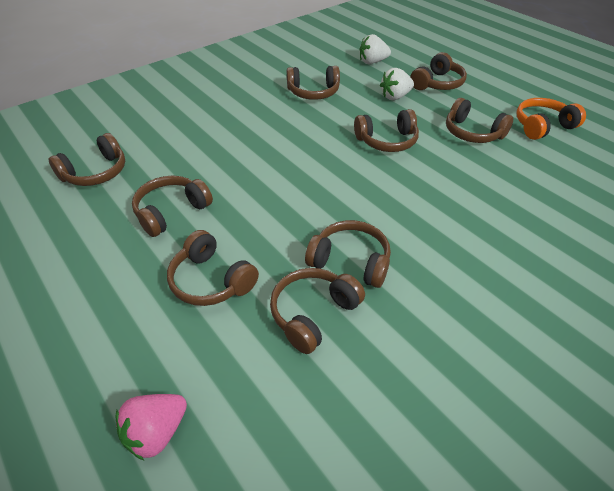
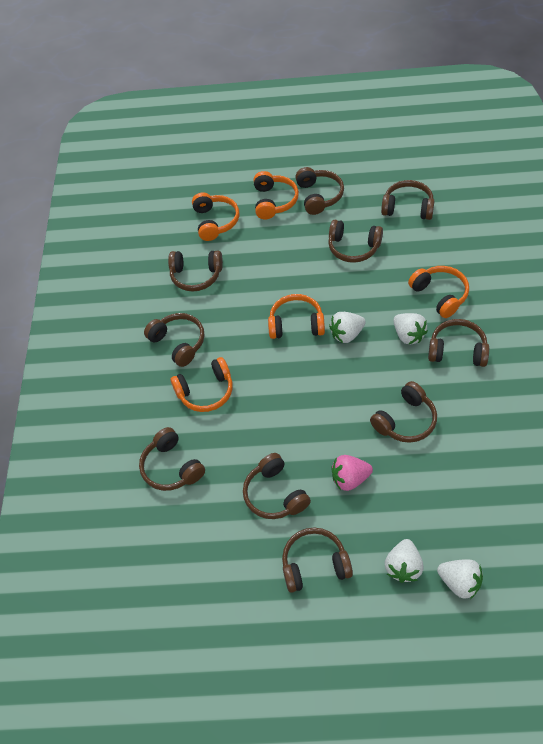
brown headphones: 9 -> 10
orange headphones: 1 -> 5
white strawberry: 2 -> 4

